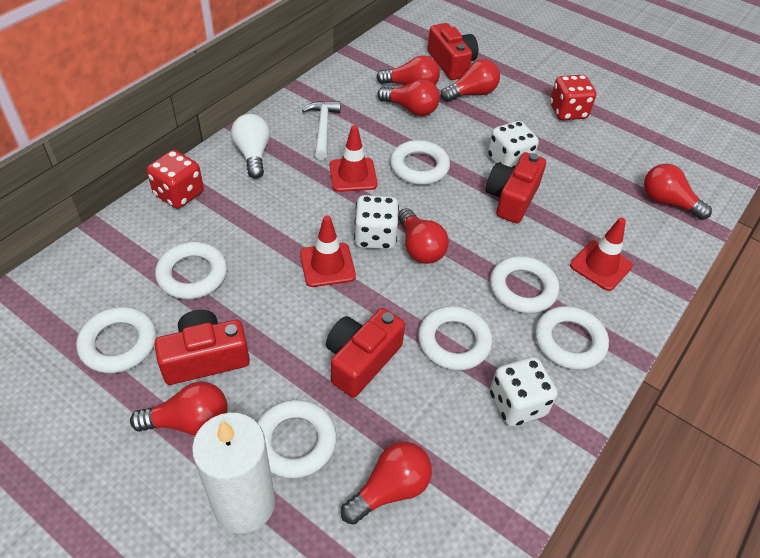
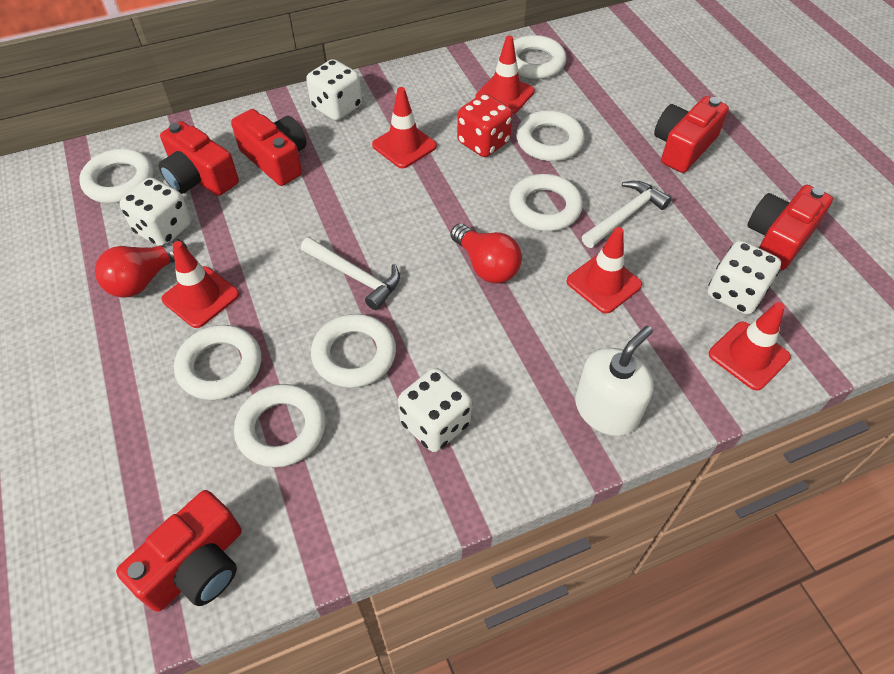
red camera: 4 -> 5
red dice: 2 -> 1
red light bulb: 7 -> 2
red traffic cone: 3 -> 5
white candle: 1 -> 0
white dice: 3 -> 4
white hammer: 1 -> 2
white light bulb: 1 -> 0
white soap dispenser: 0 -> 1

